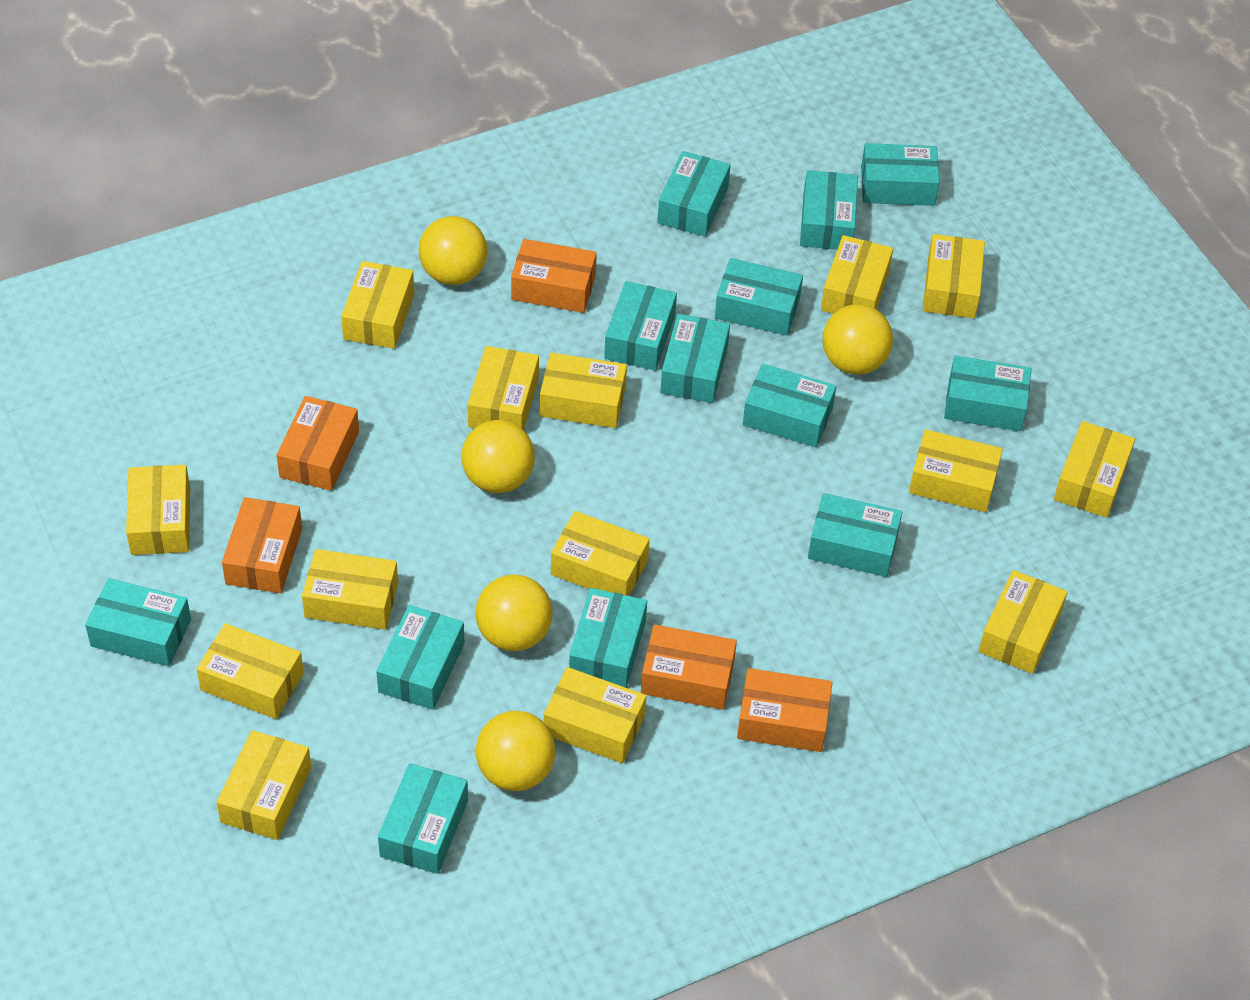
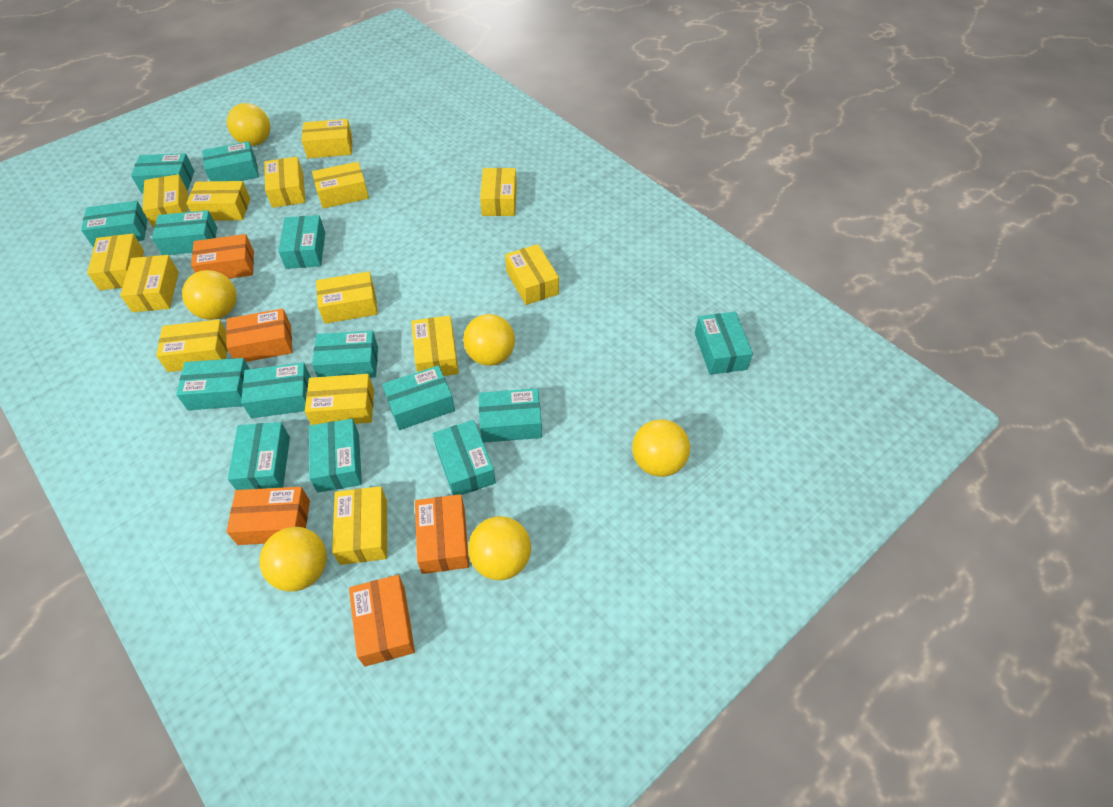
turquoise box: 13 -> 14
yellow ball: 5 -> 6

